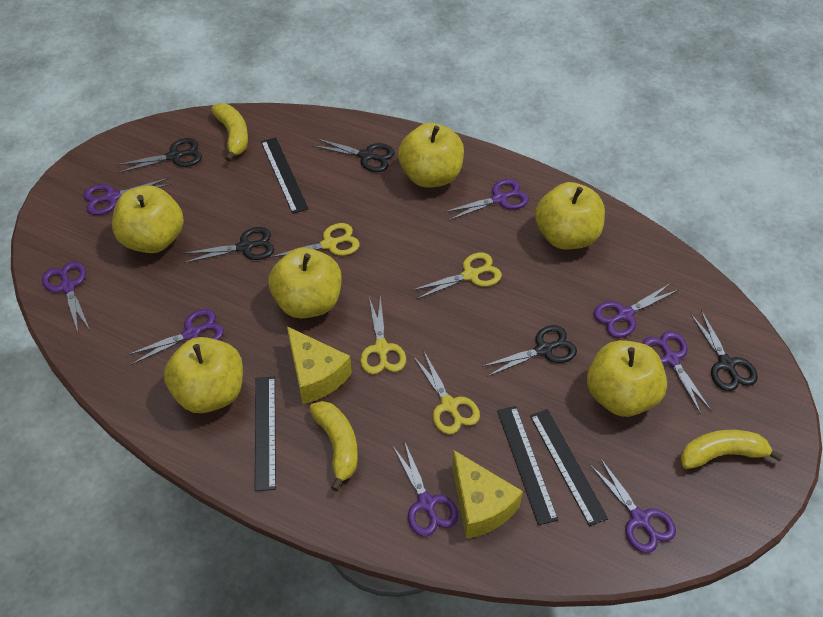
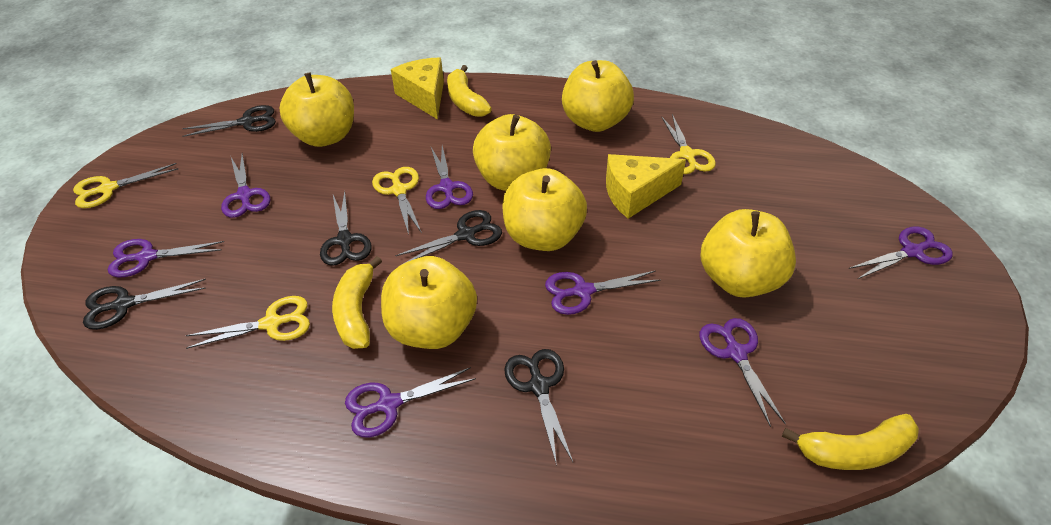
black ruler: 4 -> 0
purple scissors: 8 -> 7

